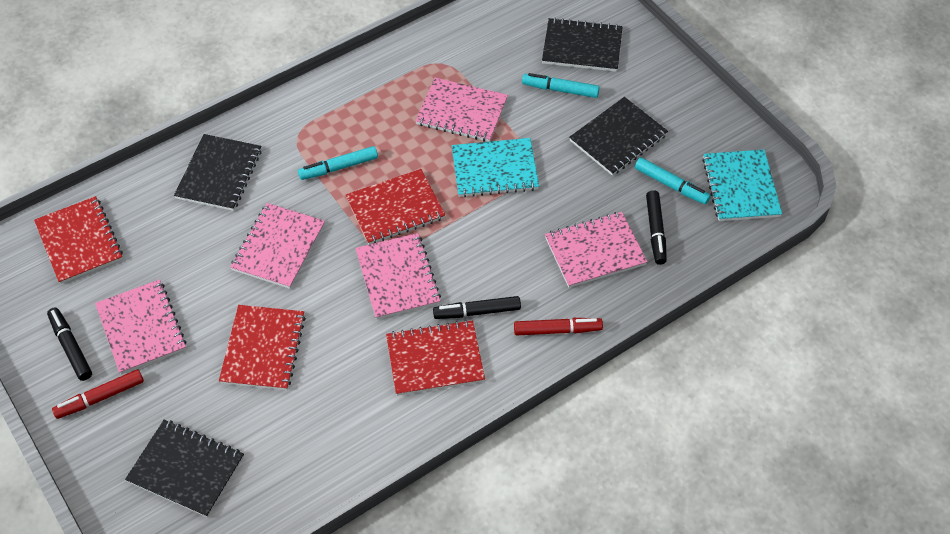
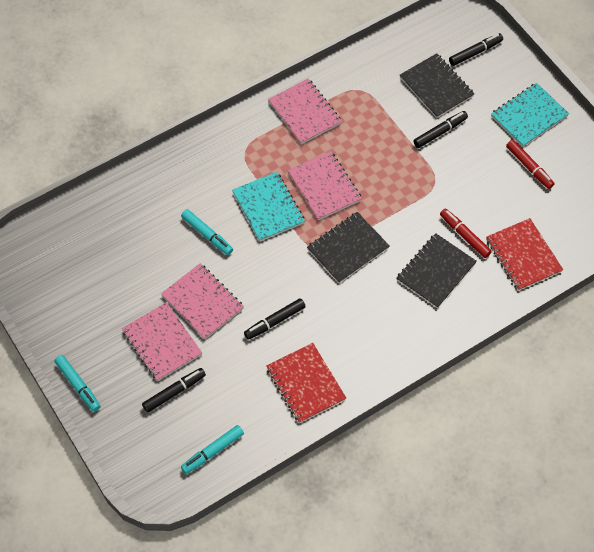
black marker: 3 -> 4
black notebook: 4 -> 3
pink notebook: 5 -> 4
red notebook: 4 -> 2

